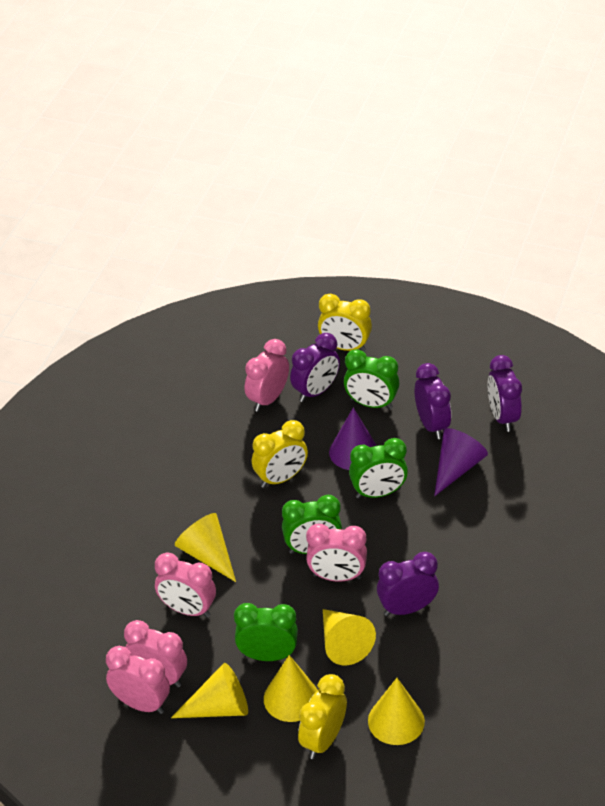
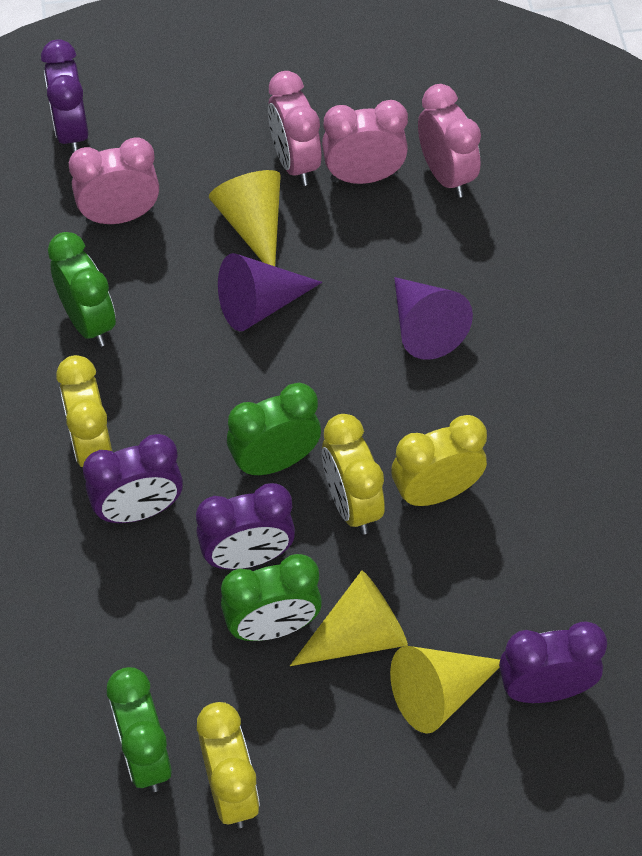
pink clock: 5 -> 4
yellow clock: 3 -> 4
yellow cone: 5 -> 3

